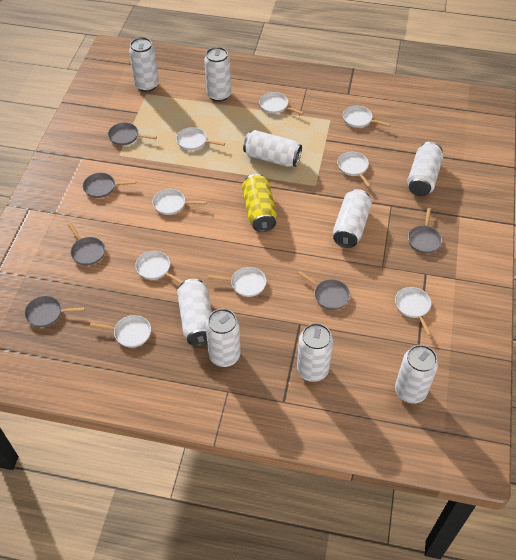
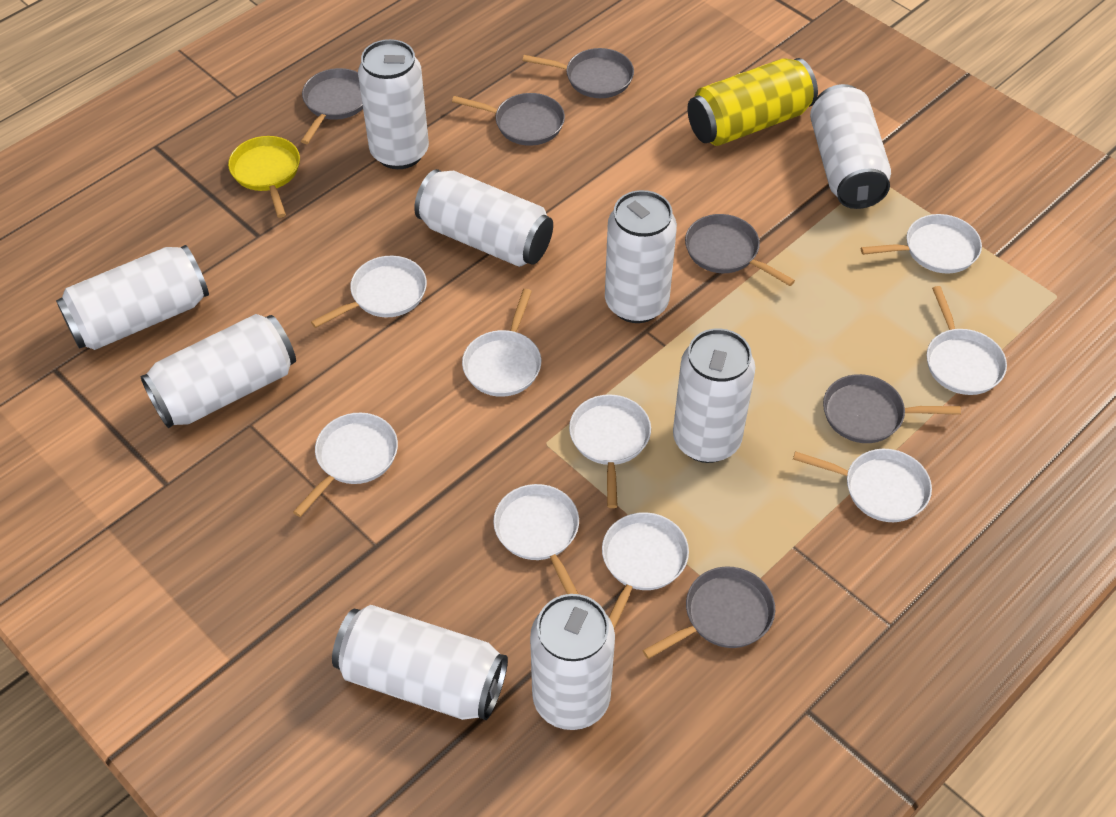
yellow pan: 0 -> 1

